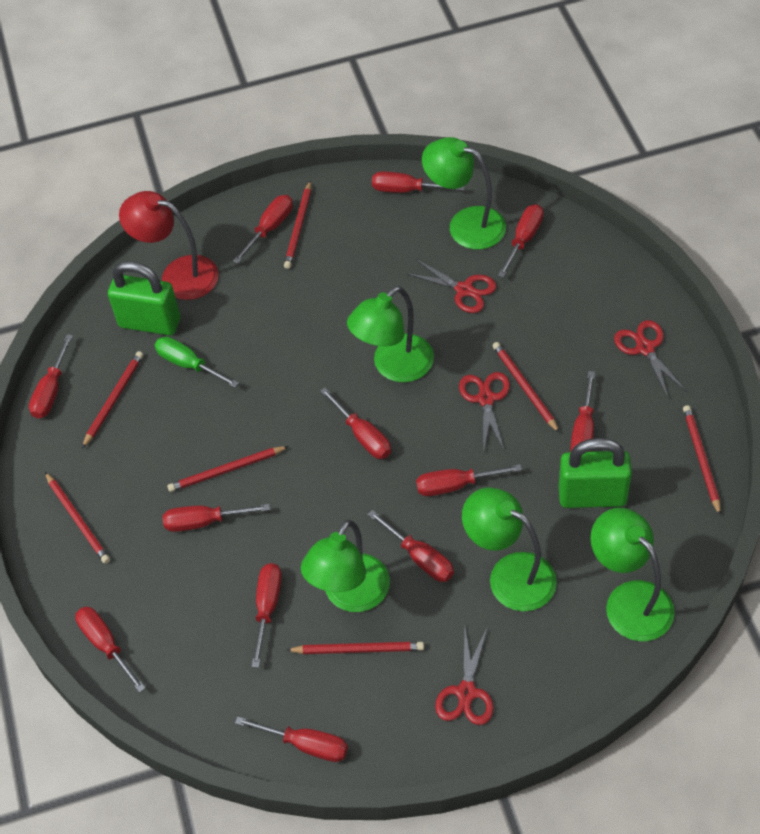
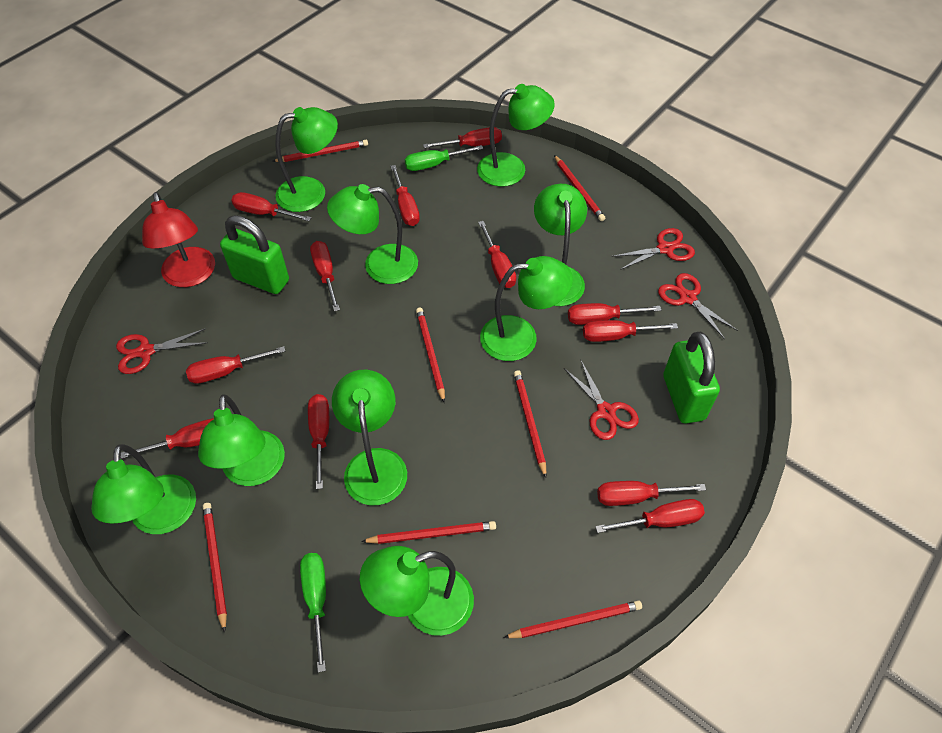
green lamp: 5 -> 9
green screwdriver: 1 -> 2

